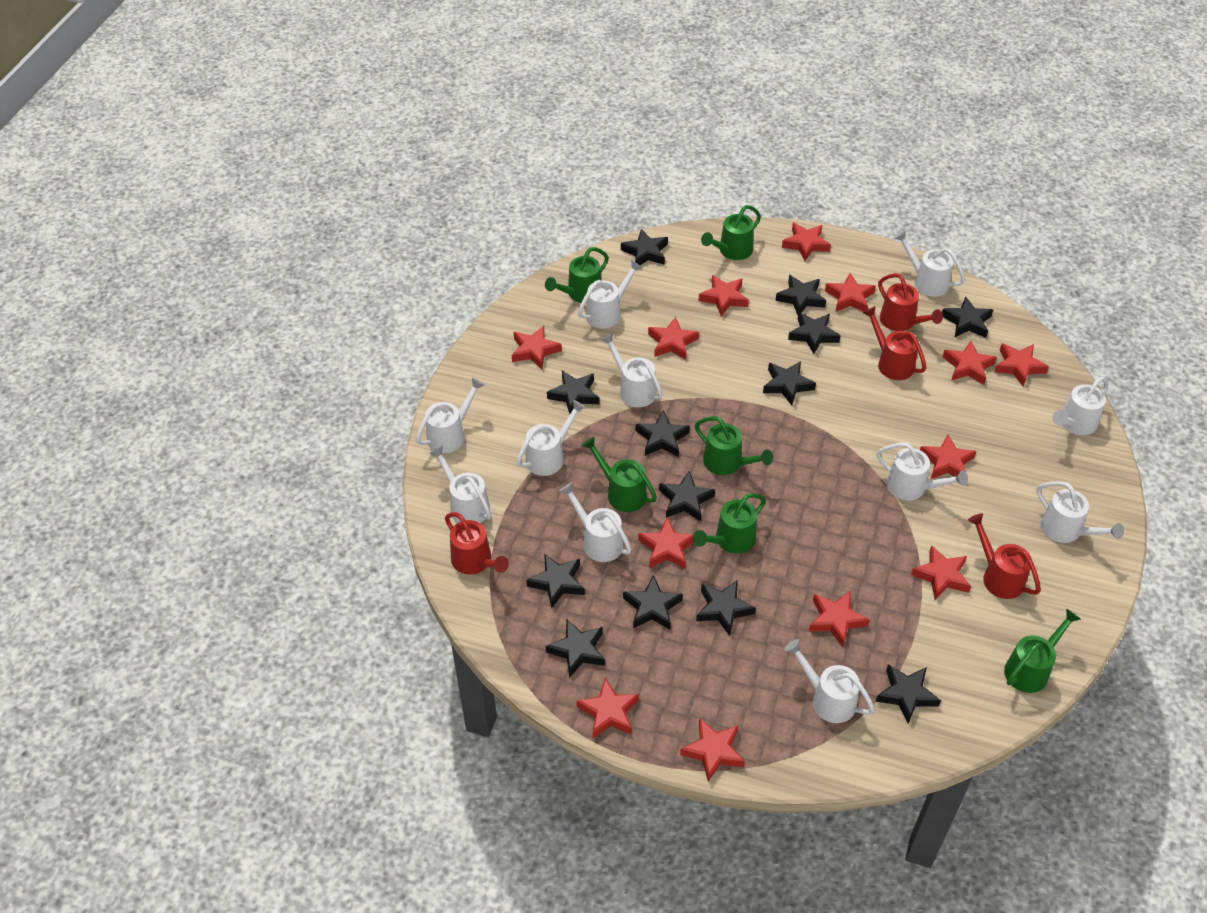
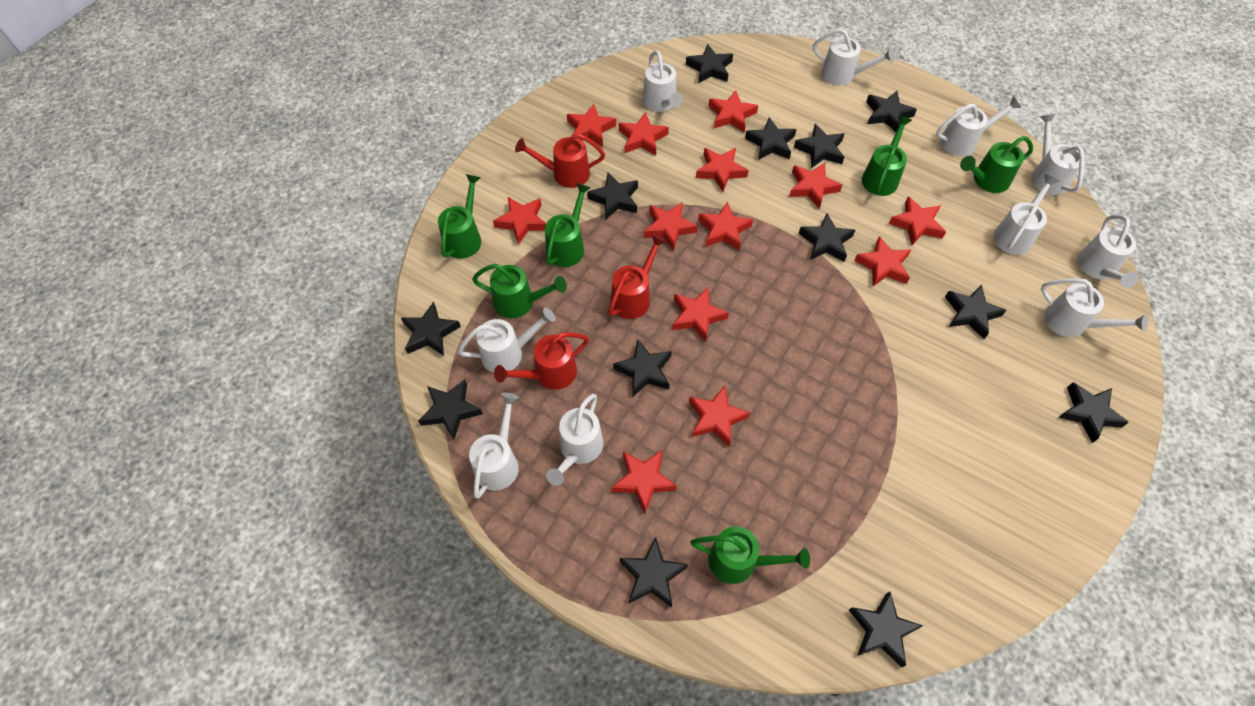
red watering can: 4 -> 3
white watering can: 11 -> 10

